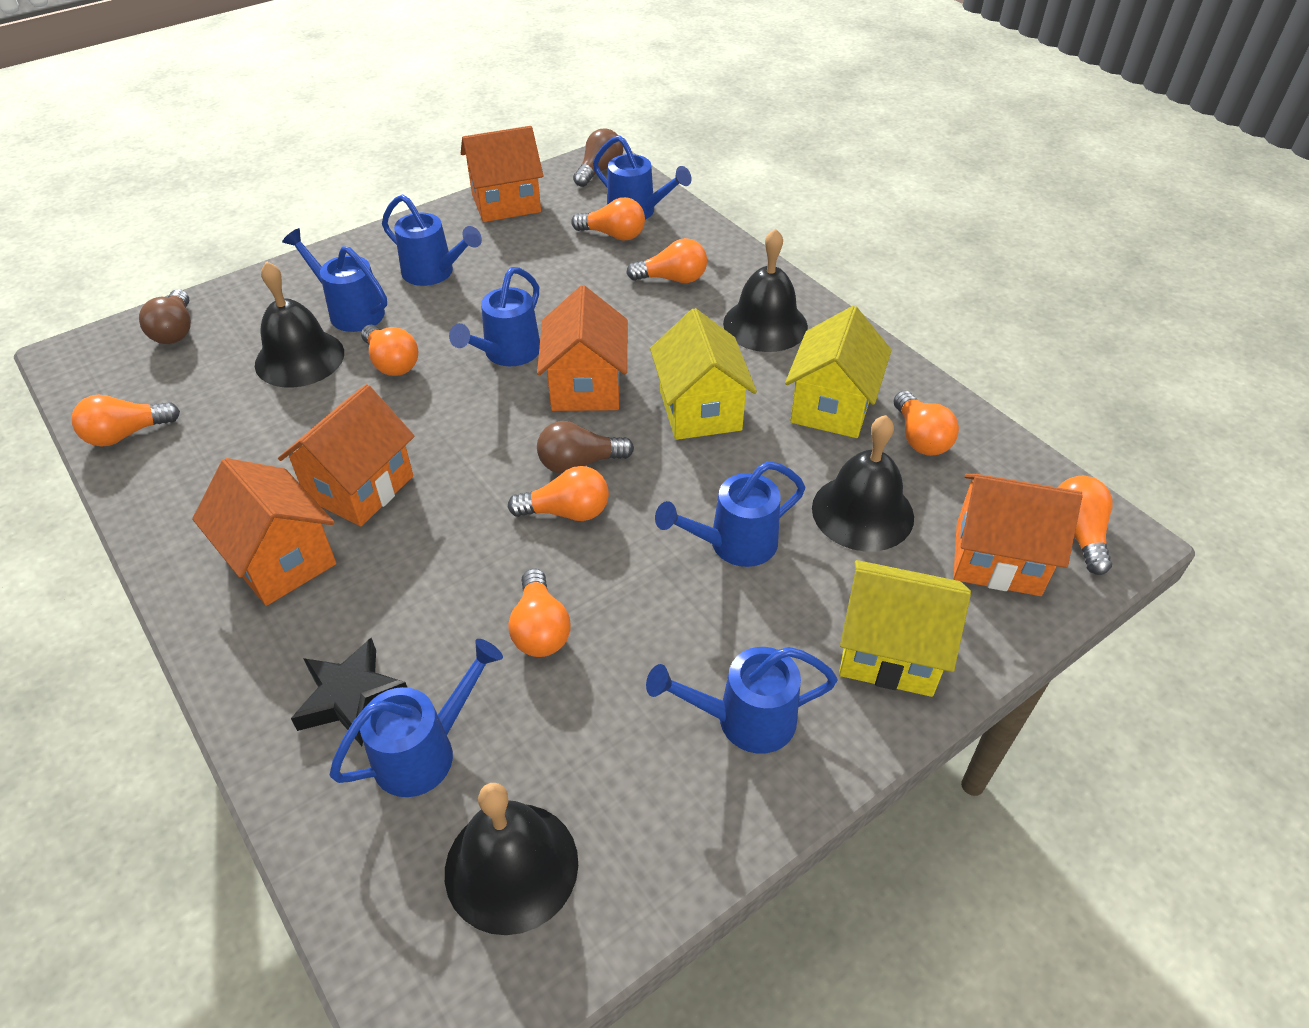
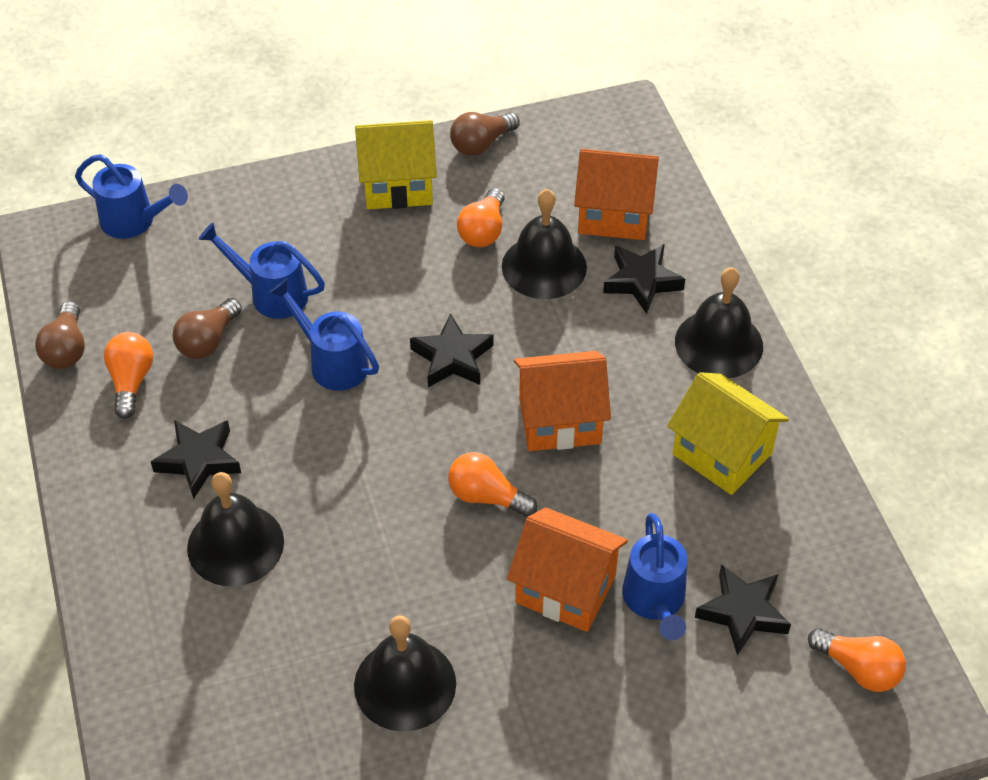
black star: 1 -> 4
blue watering can: 7 -> 4
orange house: 5 -> 3
orange light bulb: 8 -> 4
yellow house: 3 -> 2

